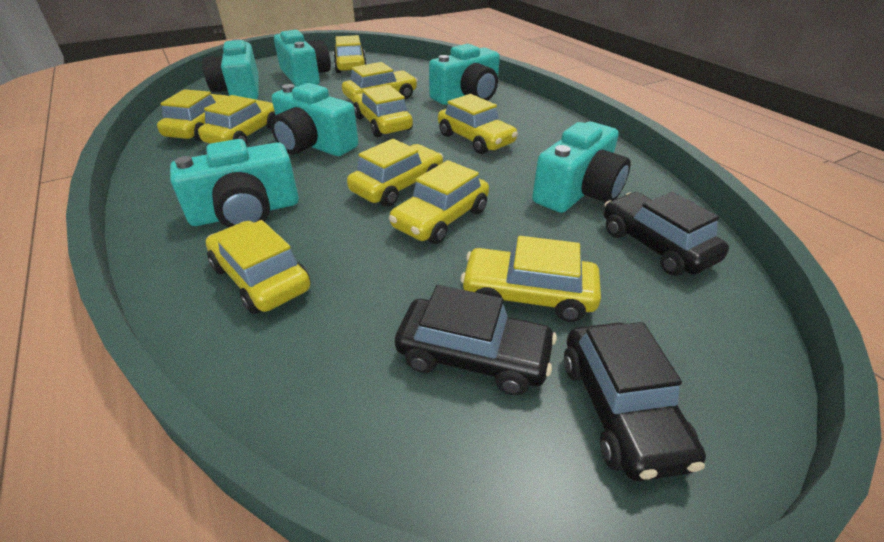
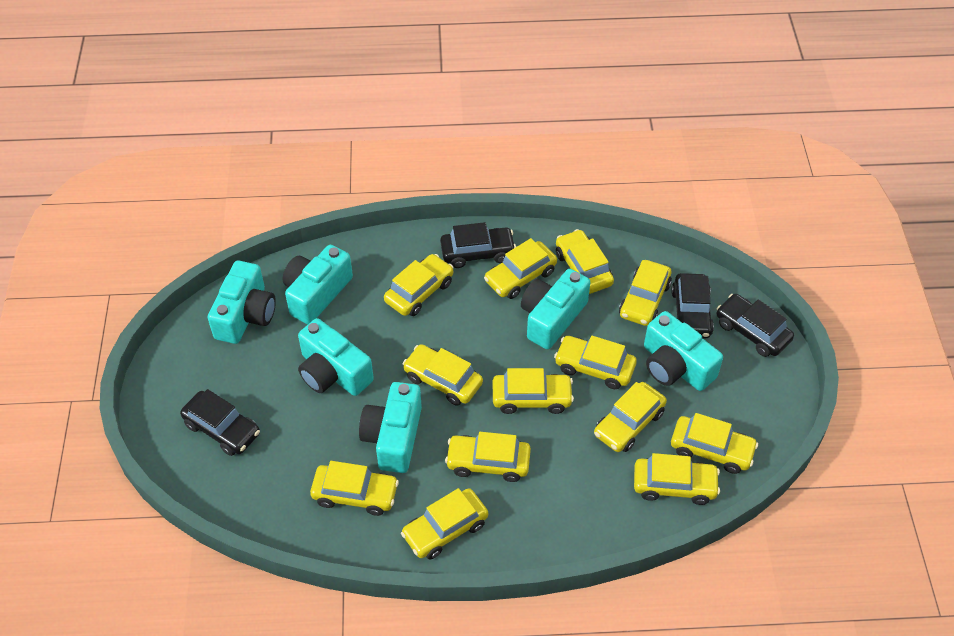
black car: 3 -> 4
yellow car: 10 -> 13

